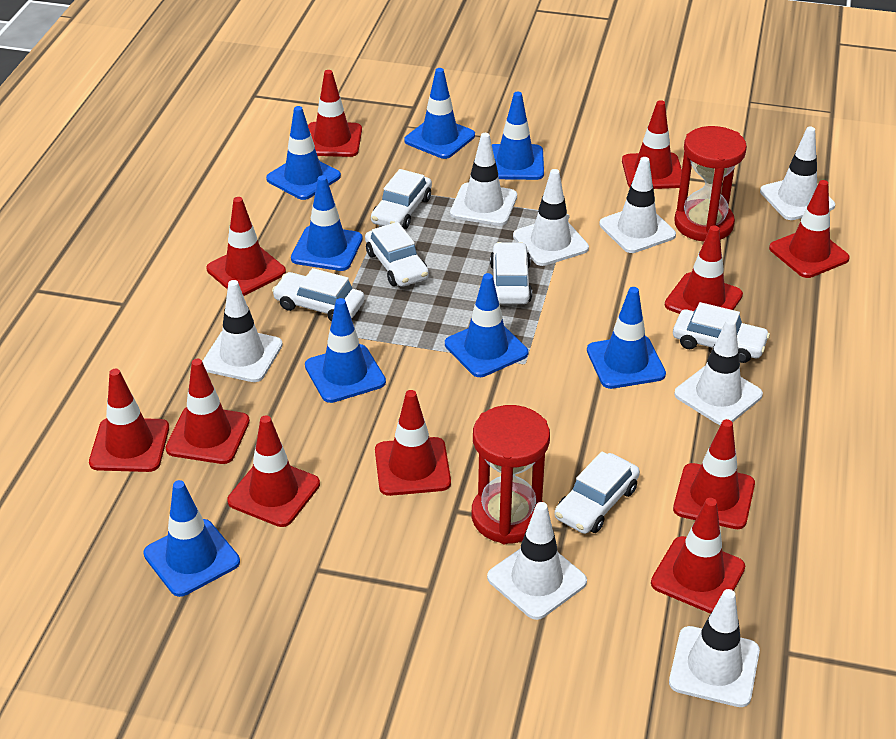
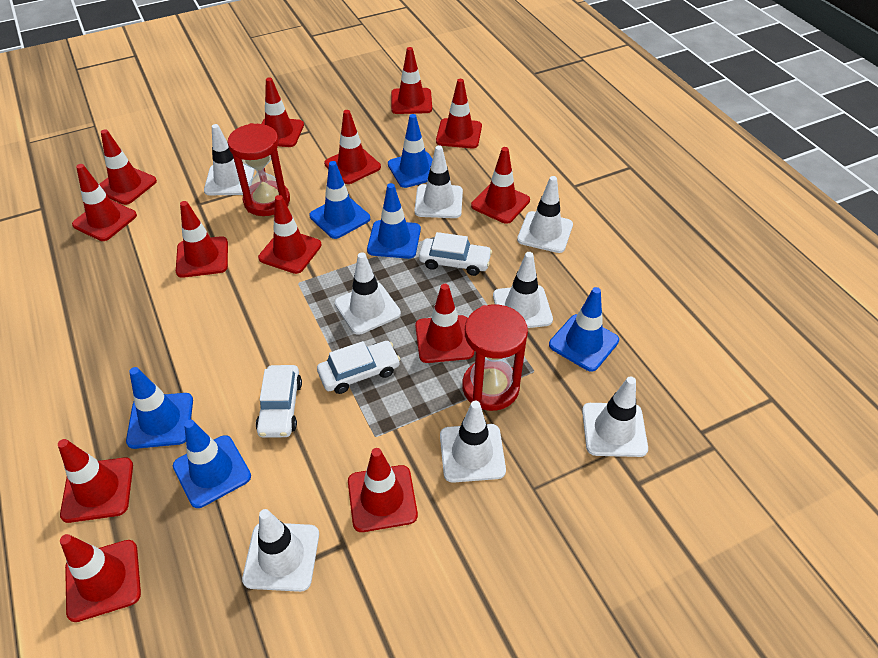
blue traffic cone: 8 -> 6
red traffic cone: 11 -> 13
white car: 6 -> 3

